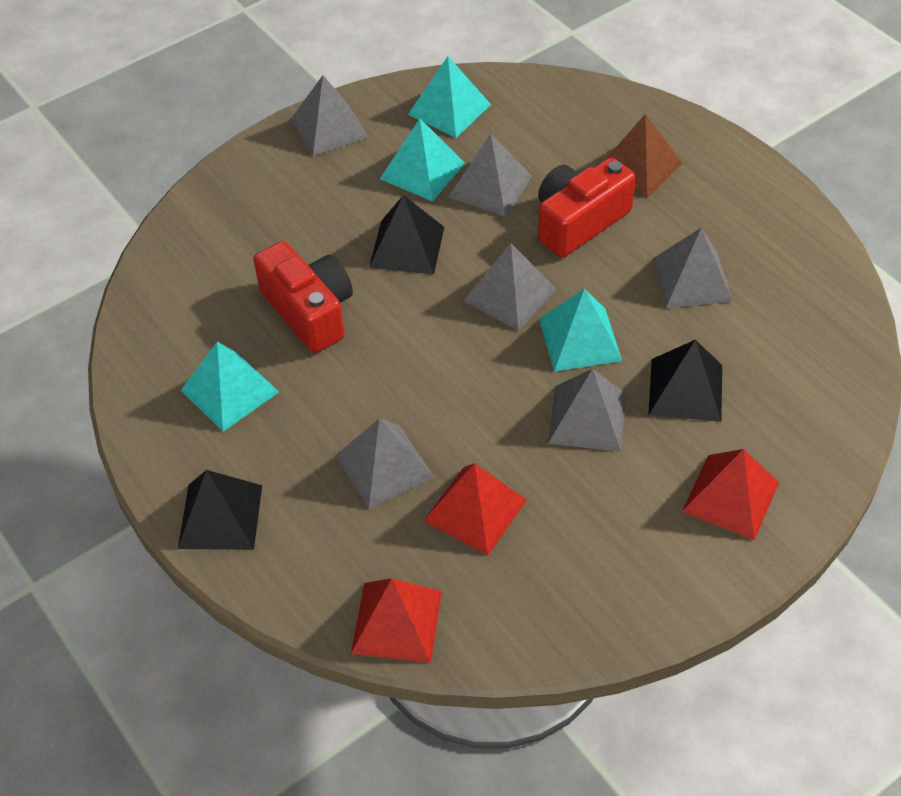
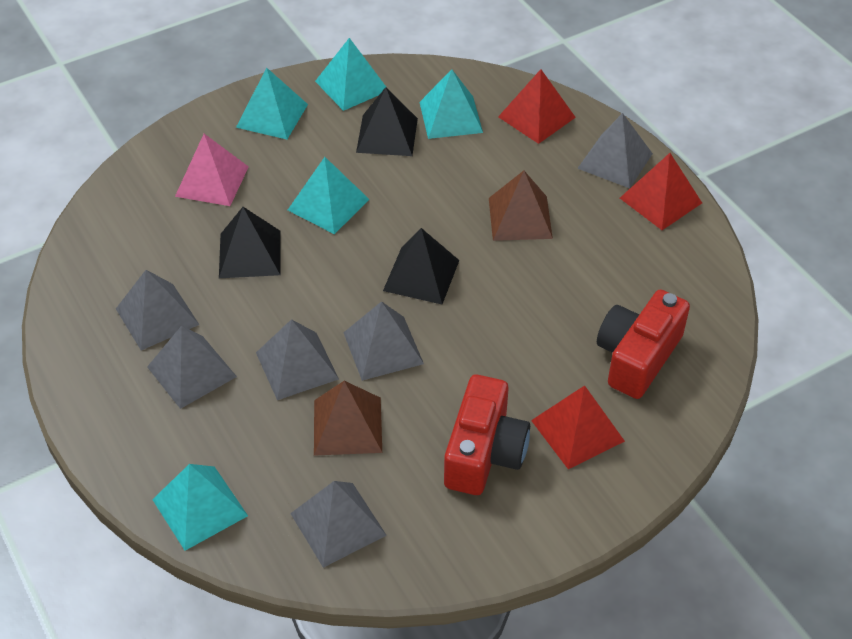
brown pyramid: 1 -> 2
pink pyramid: 0 -> 1
turquoise pyramid: 4 -> 5

